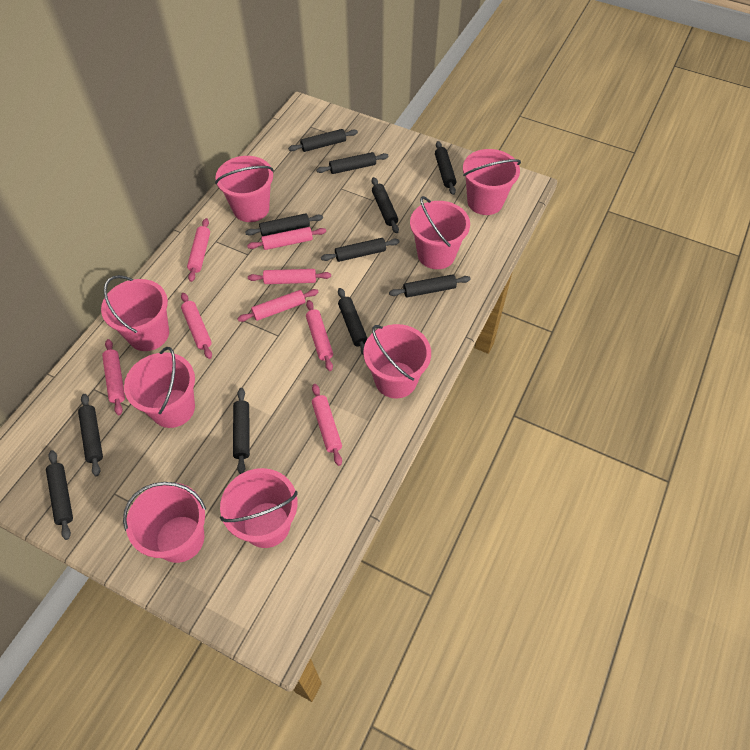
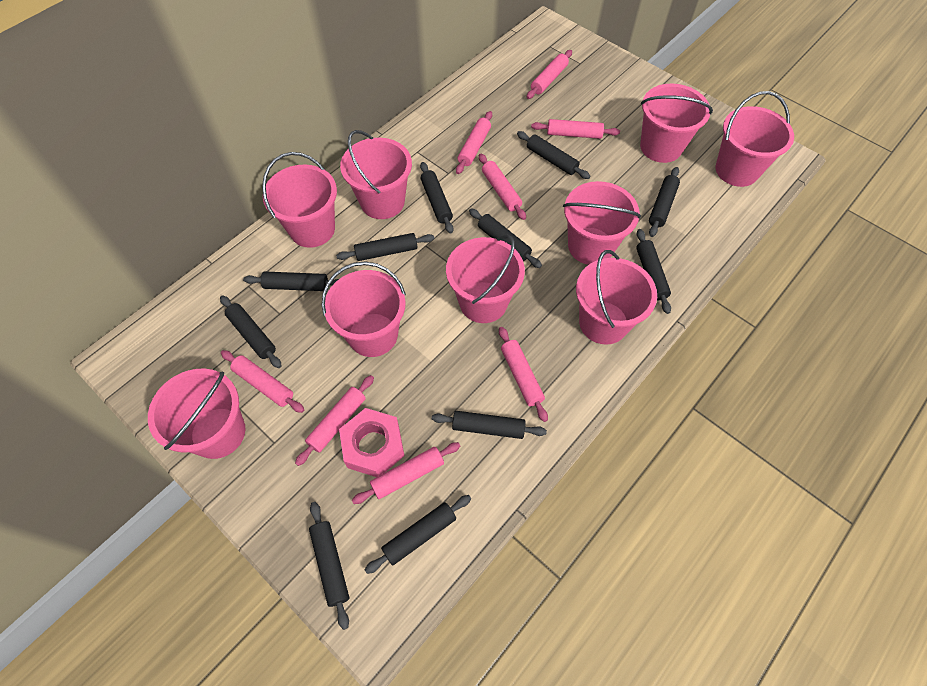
pink bucket: 8 -> 9
pink nut: 0 -> 1

